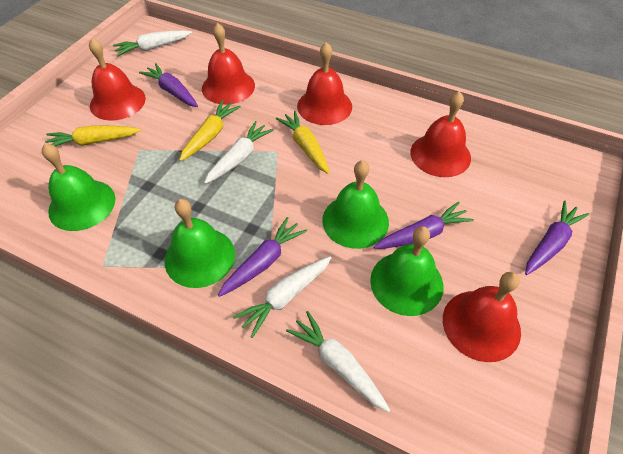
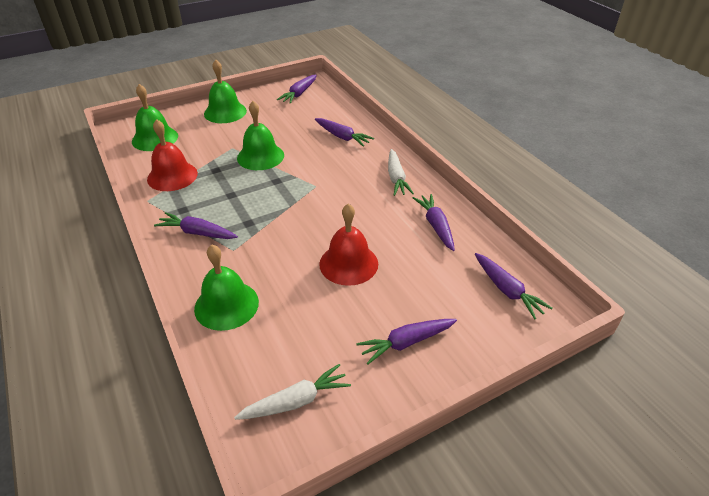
purple carrot: 4 -> 6
red bell: 5 -> 2
white carrot: 4 -> 2
yellow carrot: 3 -> 0

